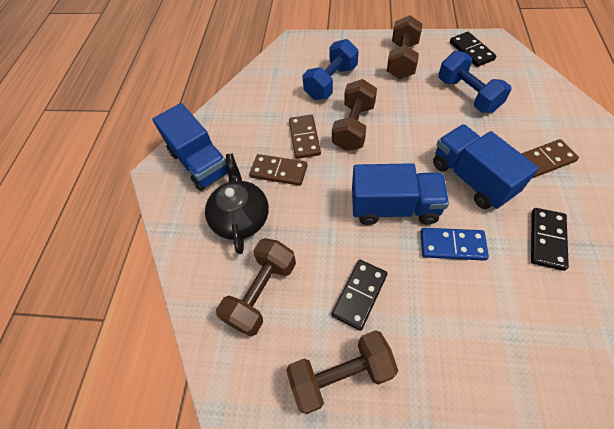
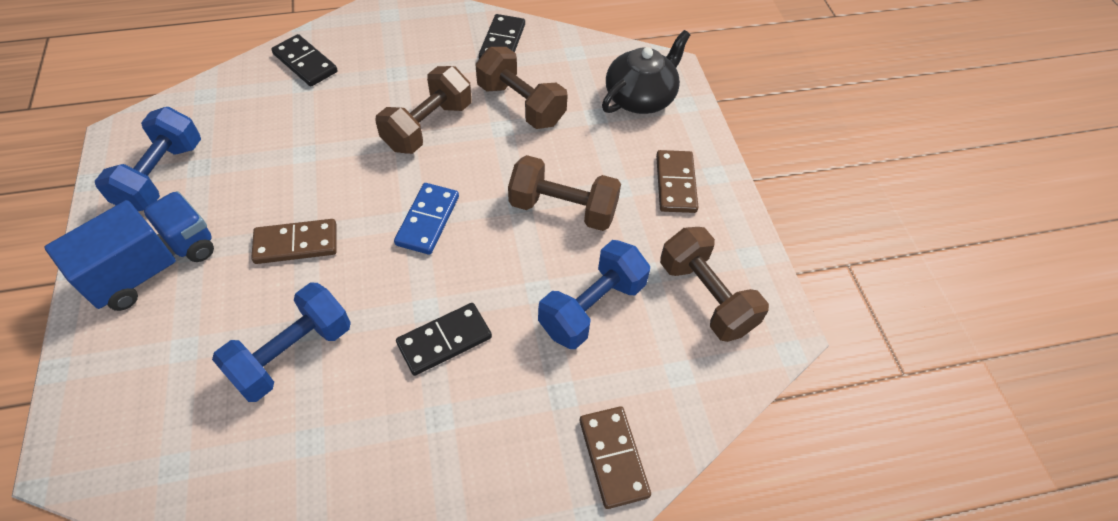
blue dumbbell: 2 -> 3
blue truck: 3 -> 1

